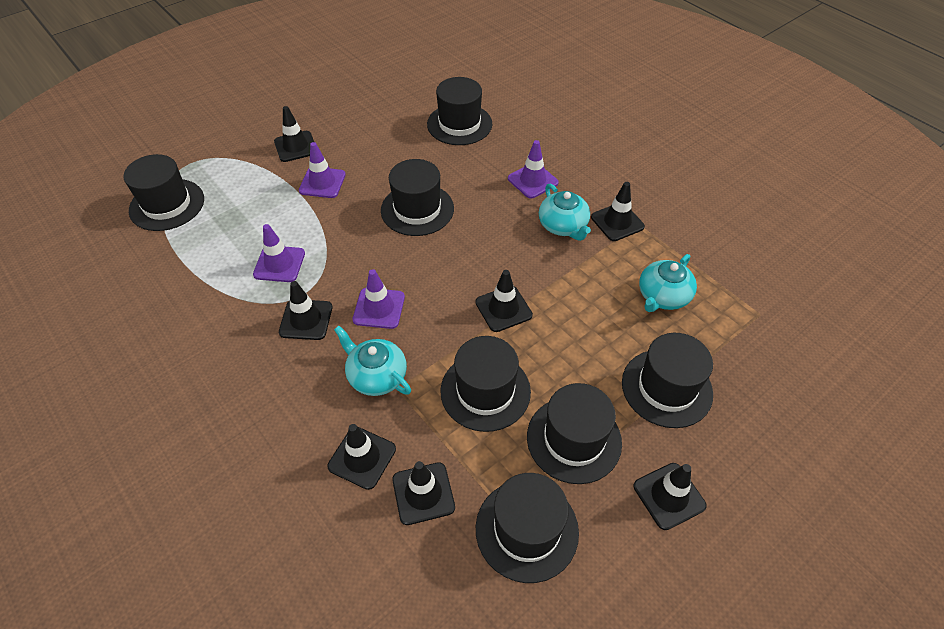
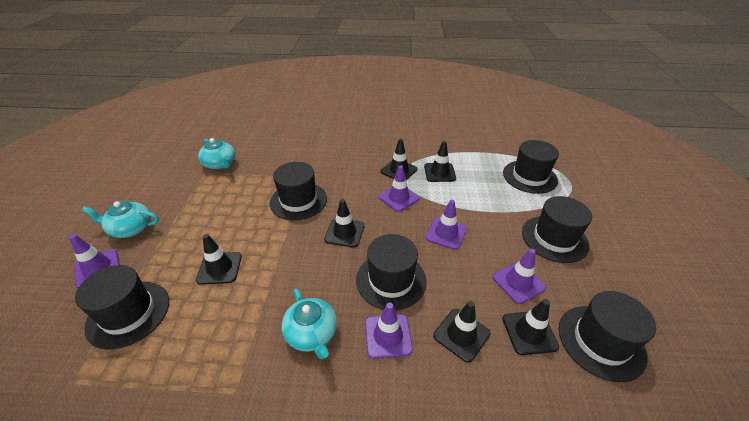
black hat: 7 -> 6
black traffic cone: 7 -> 6
purple traffic cone: 4 -> 5

